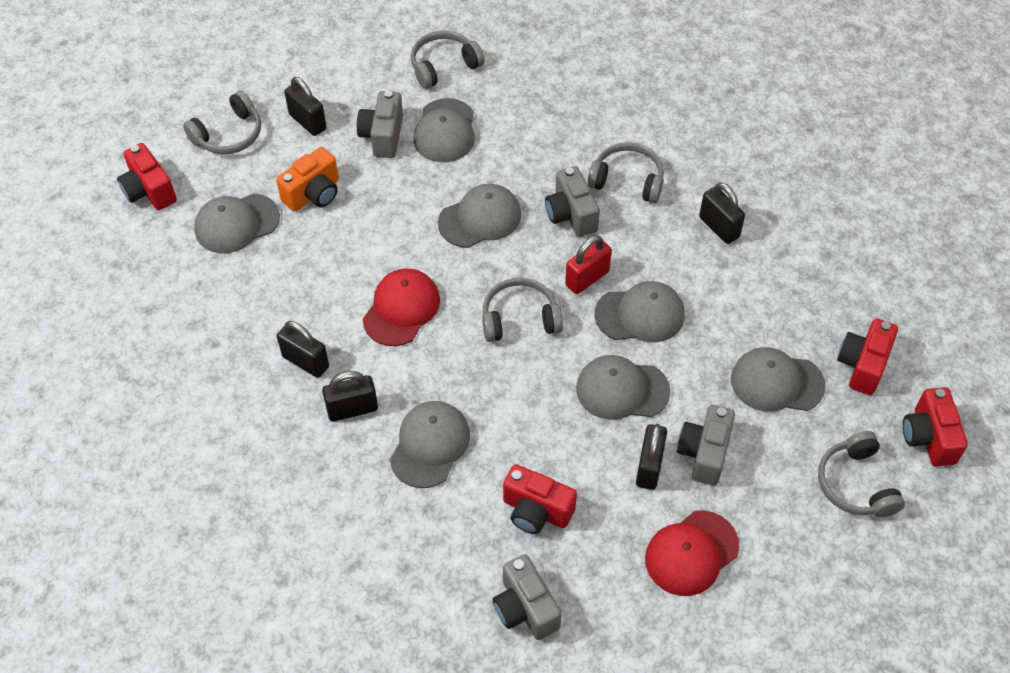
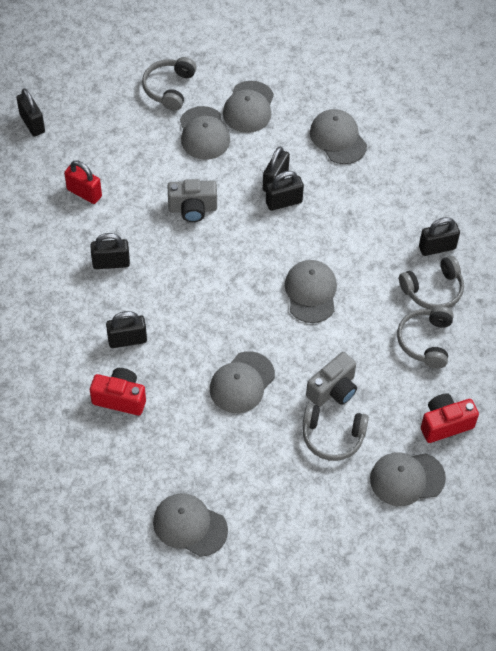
black padlock: 5 -> 6
grey camera: 4 -> 2
grey headphones: 5 -> 4
orange camera: 1 -> 0
red camera: 4 -> 2
red cap: 2 -> 0

